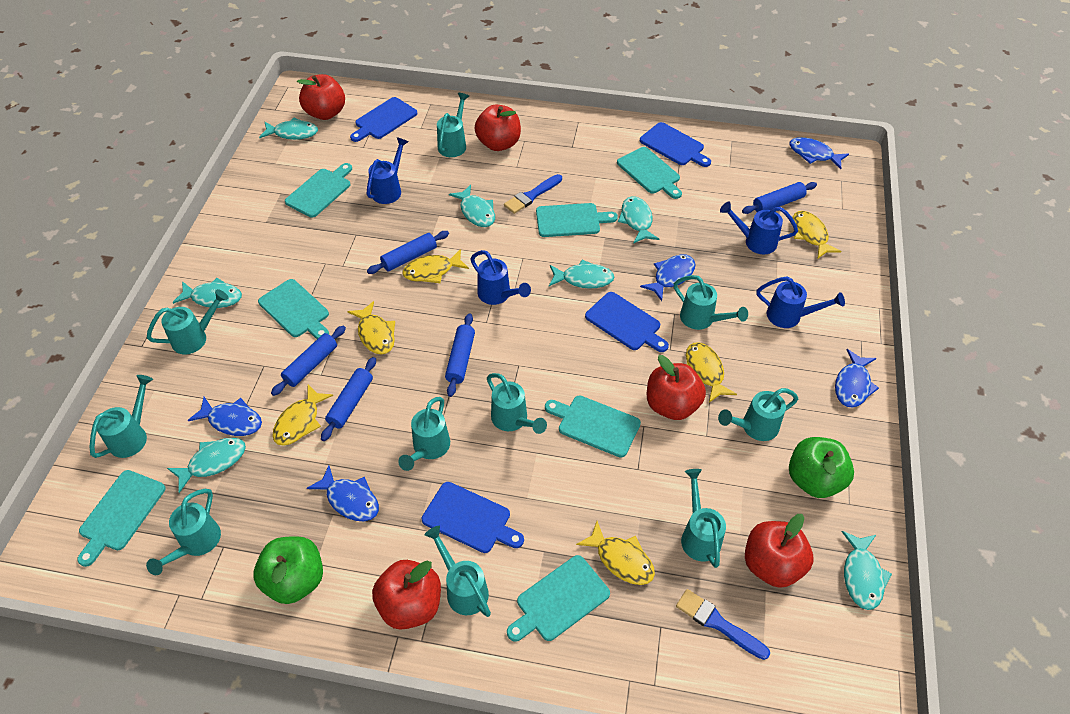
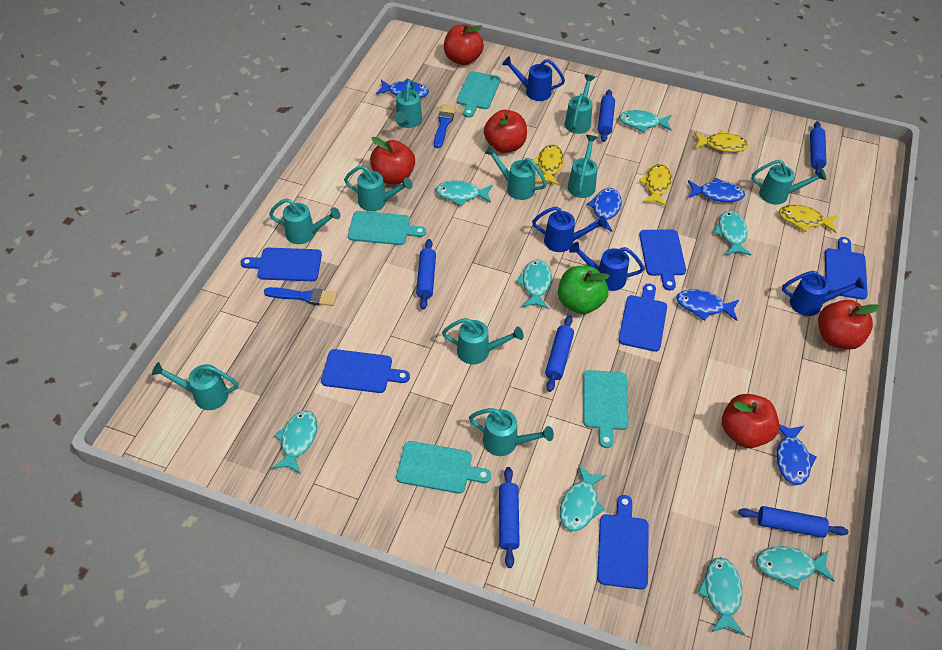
blue cutting board: 4 -> 6
blue rolling pin: 5 -> 6
green apple: 2 -> 1
turquoise cutting board: 7 -> 4
turquoise fish: 7 -> 8
yellow fish: 6 -> 4

